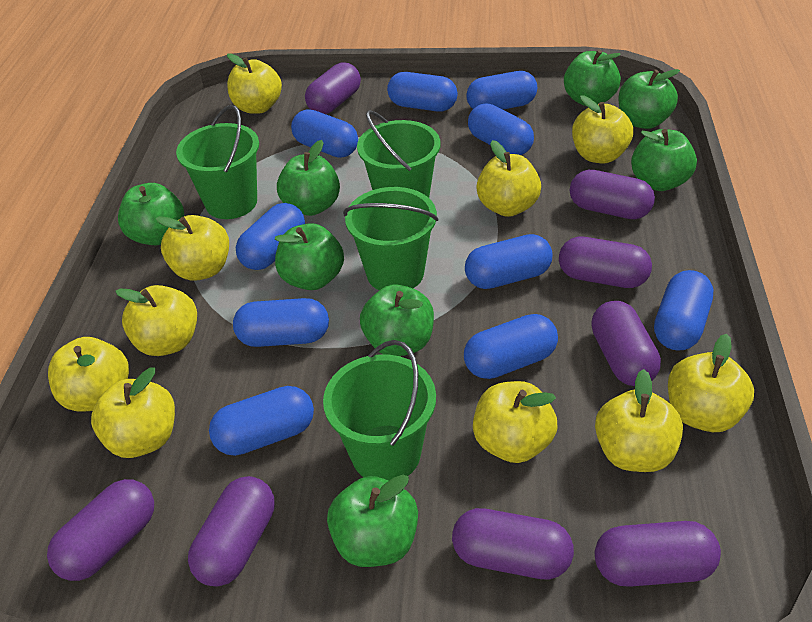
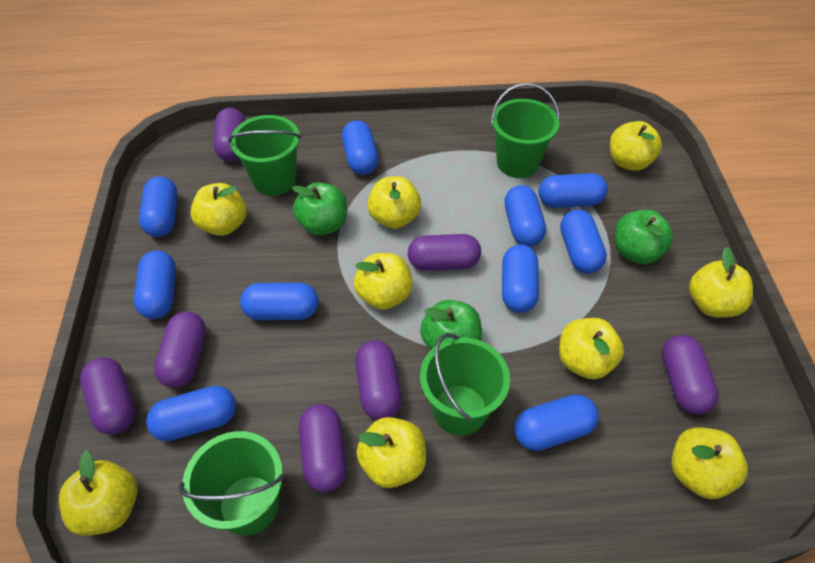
green apple: 8 -> 3
purple capsule: 8 -> 7
yellow apple: 10 -> 9

